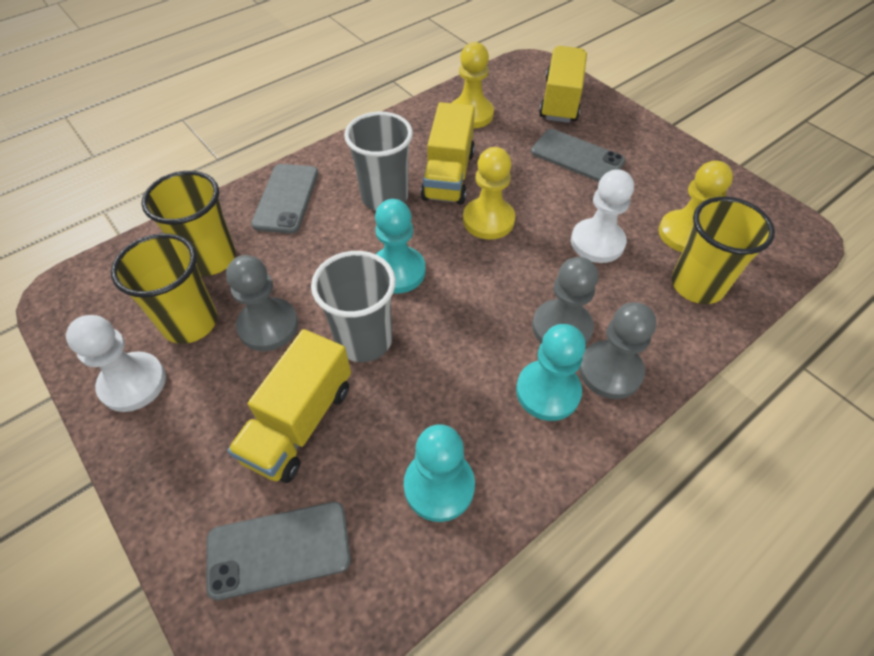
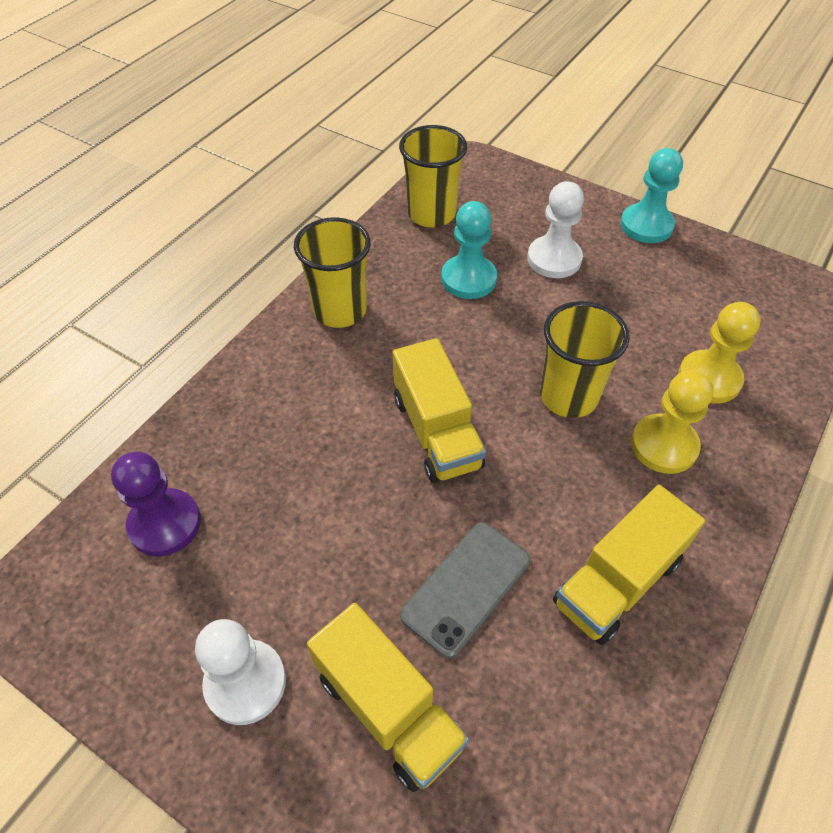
grey cup: 2 -> 0
grey pawn: 3 -> 0
grey phone: 3 -> 1
purple pawn: 0 -> 1
turquoise pawn: 3 -> 2
yellow pawn: 3 -> 2

